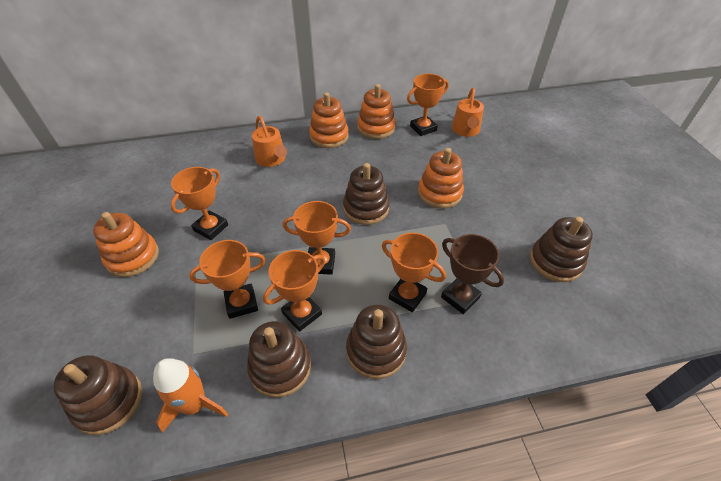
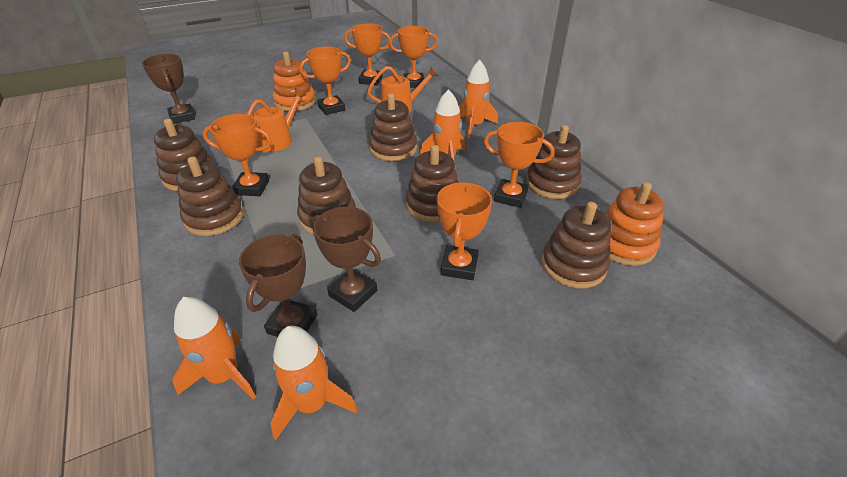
brown stacking toy: 5 -> 7
brown trophy: 1 -> 3
orange rocket: 1 -> 4
orange stacking toy: 4 -> 2

